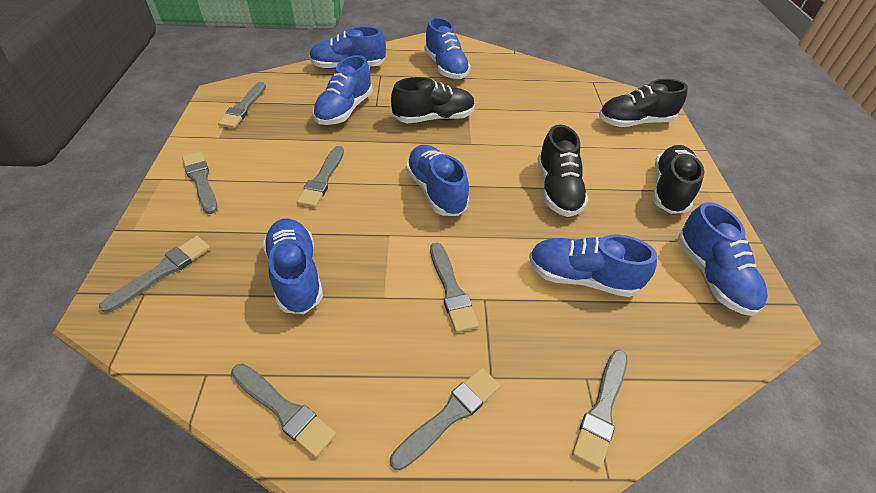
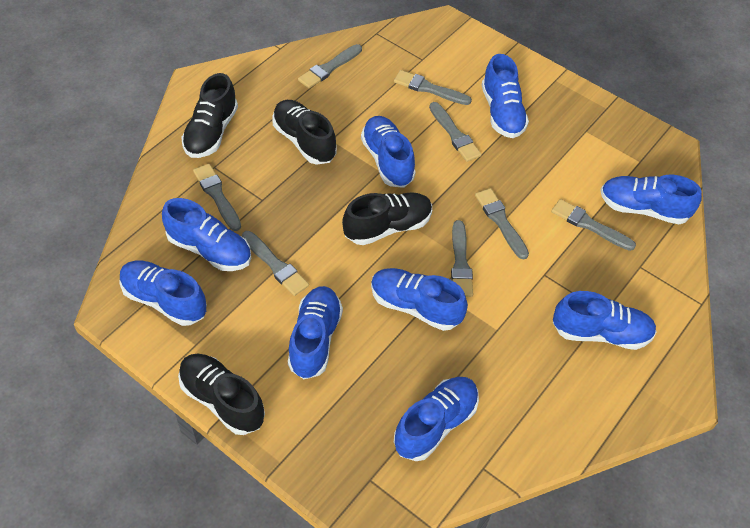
blue shoe: 7 -> 9

